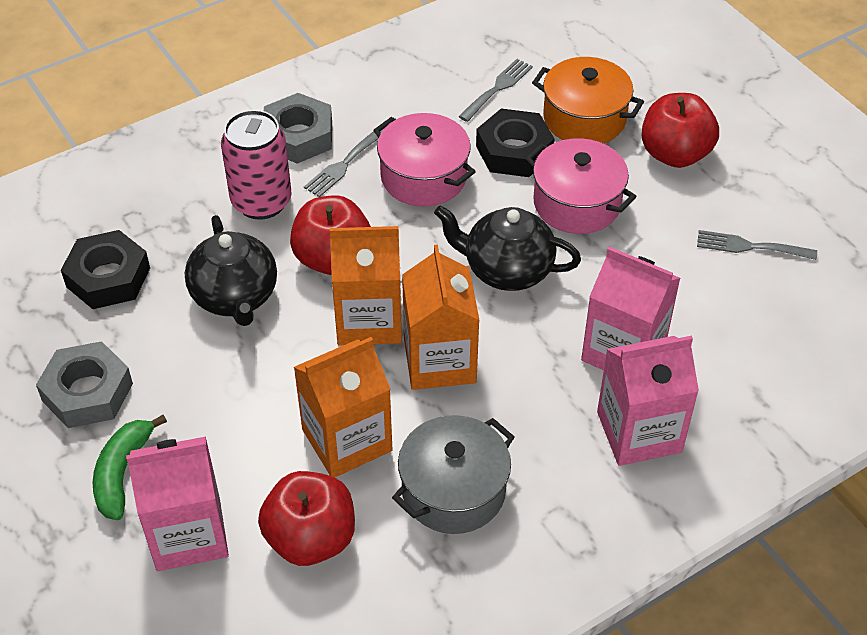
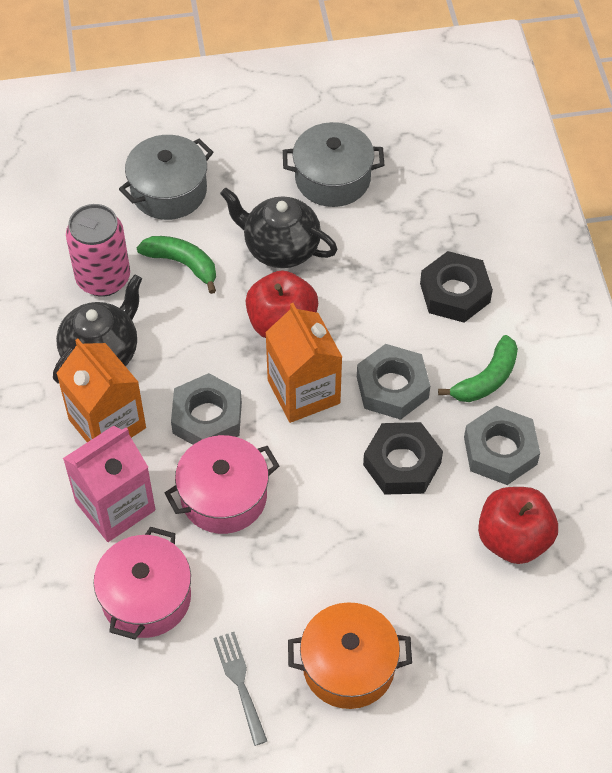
green banana: 1 -> 2
grey fork: 3 -> 1
grey nut: 2 -> 3
grey pot: 1 -> 2
orange carton: 3 -> 2
pink carton: 3 -> 1
red apple: 3 -> 2

